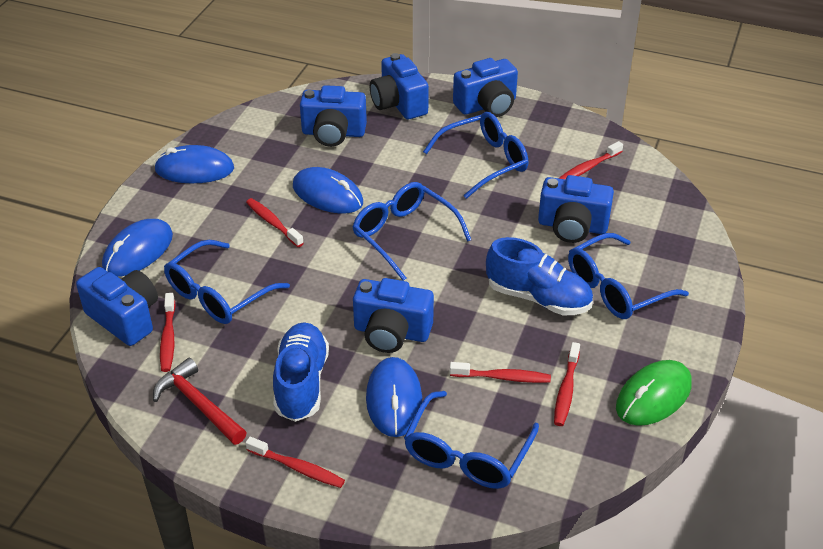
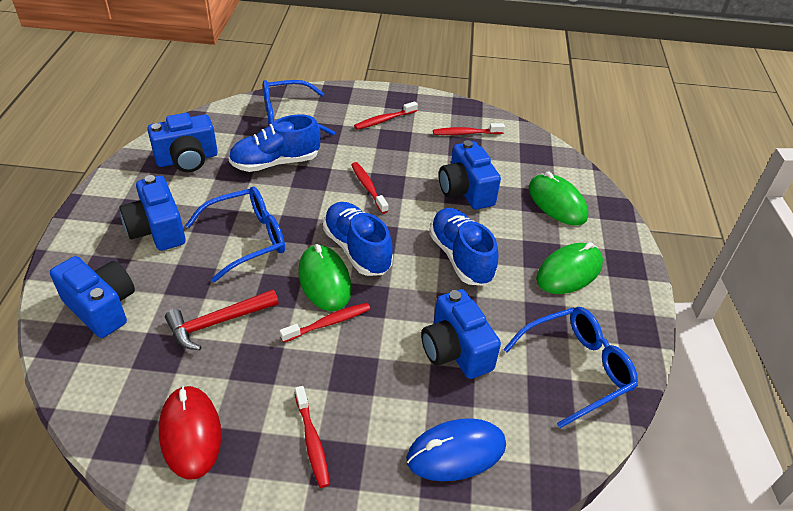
blue camera: 6 -> 5
blue glasses: 5 -> 3
blue mouse: 4 -> 1
blue shoe: 2 -> 3
green mouse: 1 -> 3
red mouse: 0 -> 1
red toothbrush: 6 -> 5

